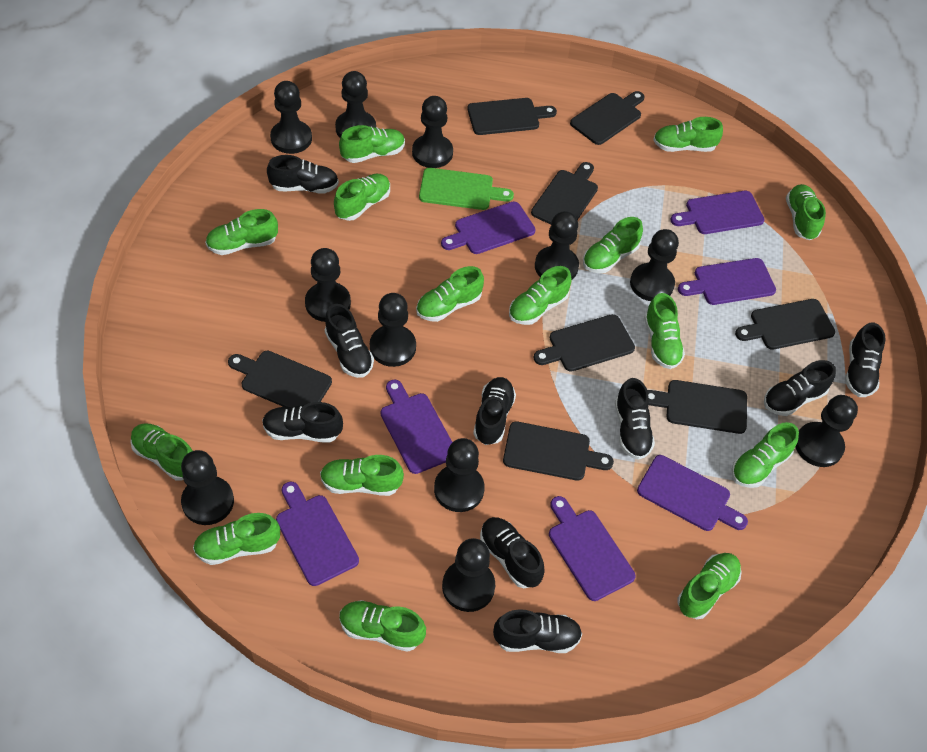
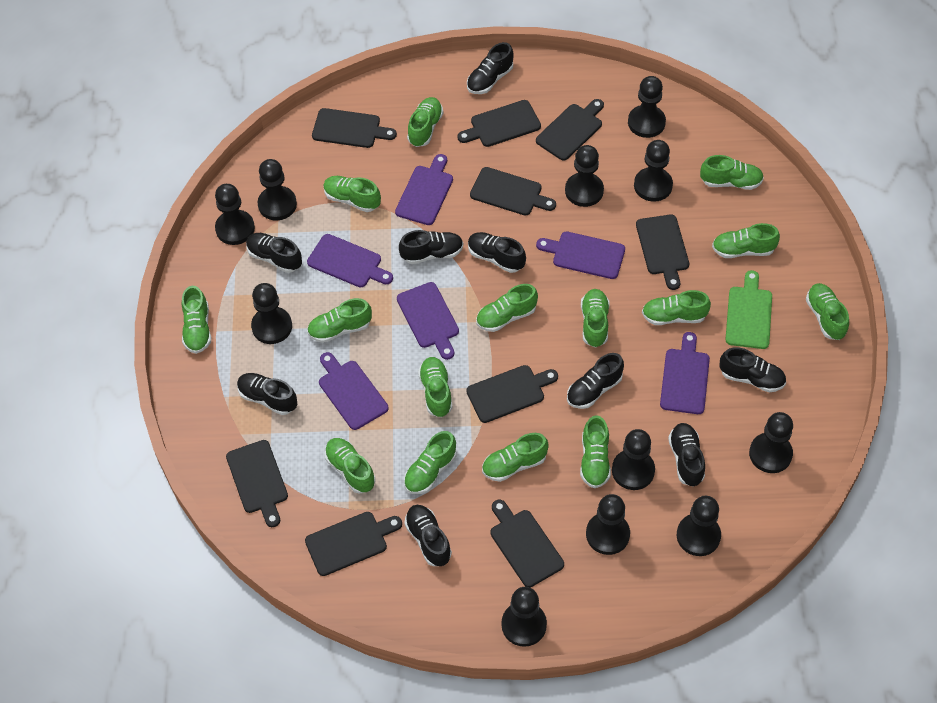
black cutting board: 8 -> 9
purple cutting board: 7 -> 6

